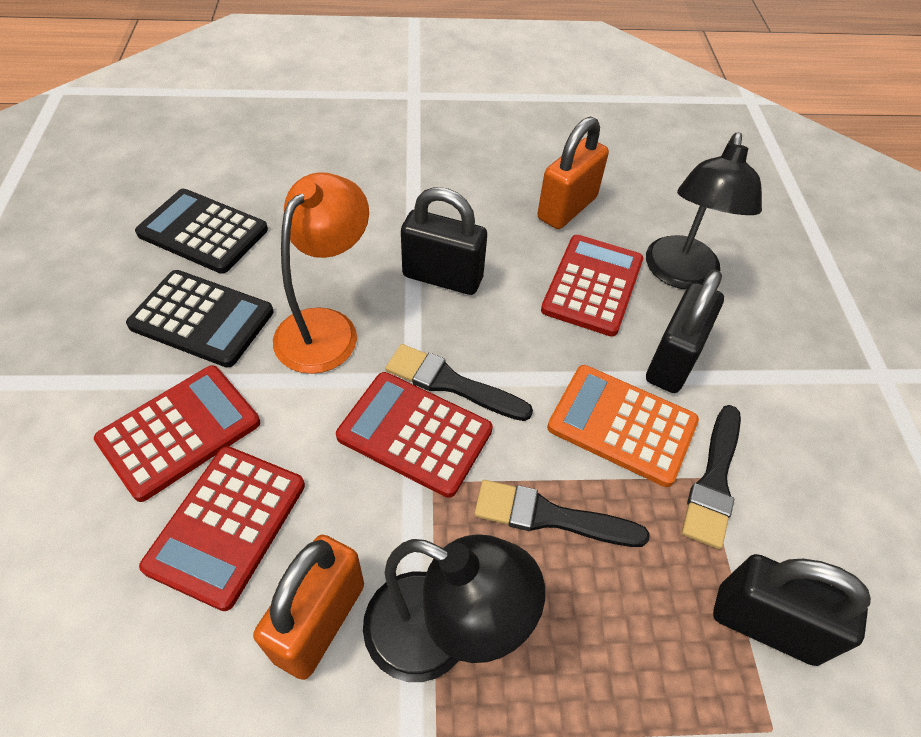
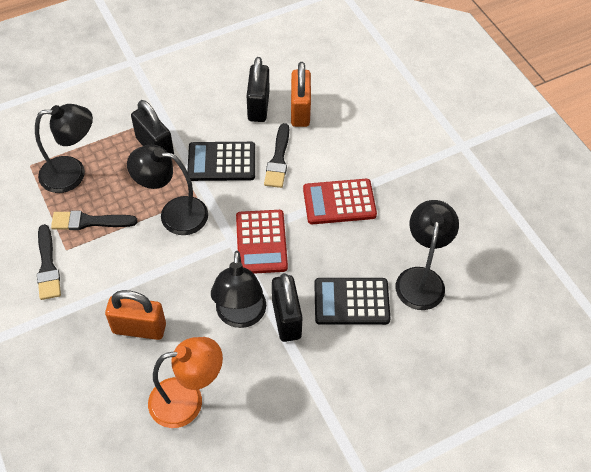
black lamp: 2 -> 4
orange calculator: 1 -> 0
red calculator: 4 -> 2

